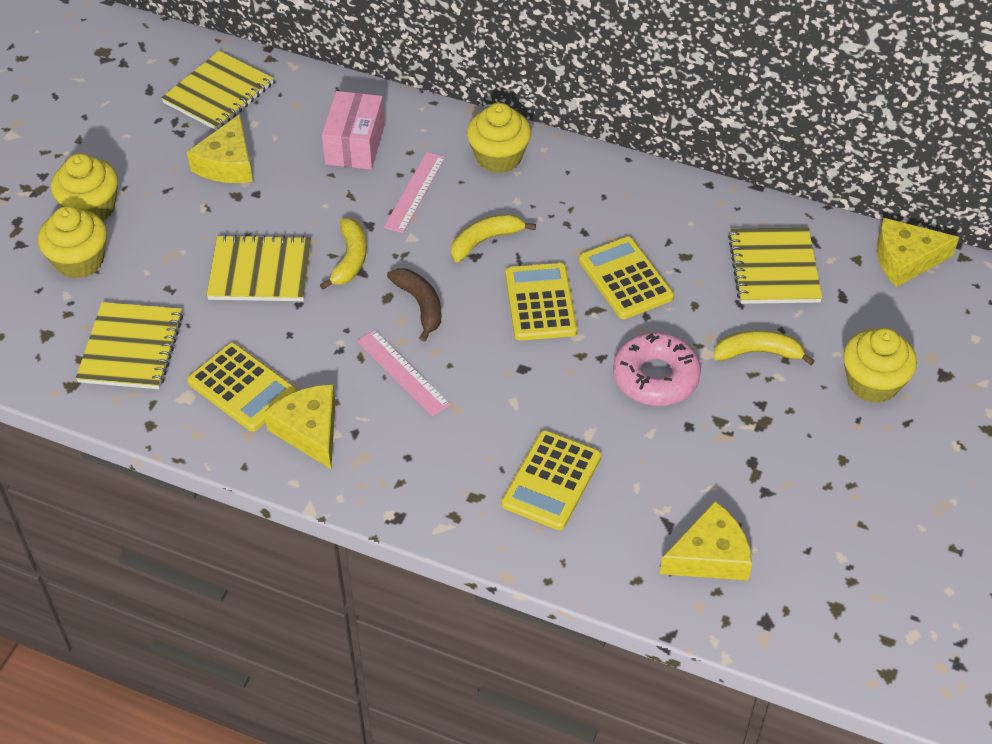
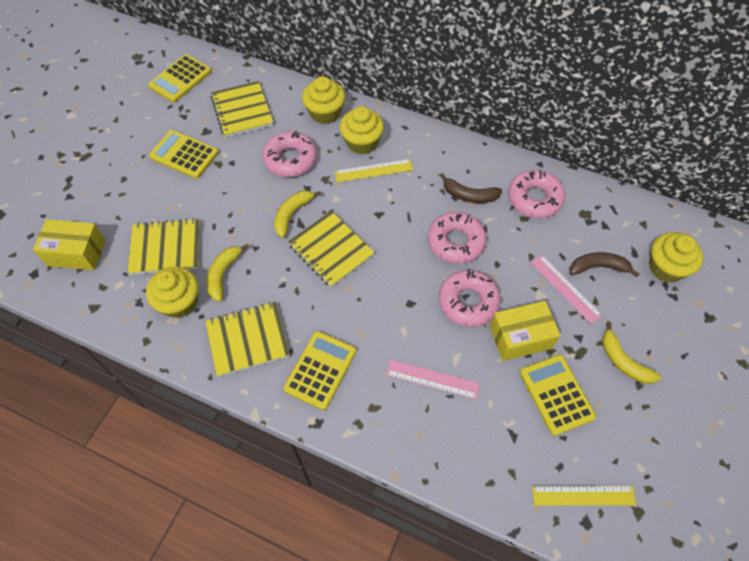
brown banana: 1 -> 2
pink box: 1 -> 0
pink donut: 1 -> 4
yellow box: 0 -> 2
yellow cheese: 4 -> 0
yellow ruler: 0 -> 2

